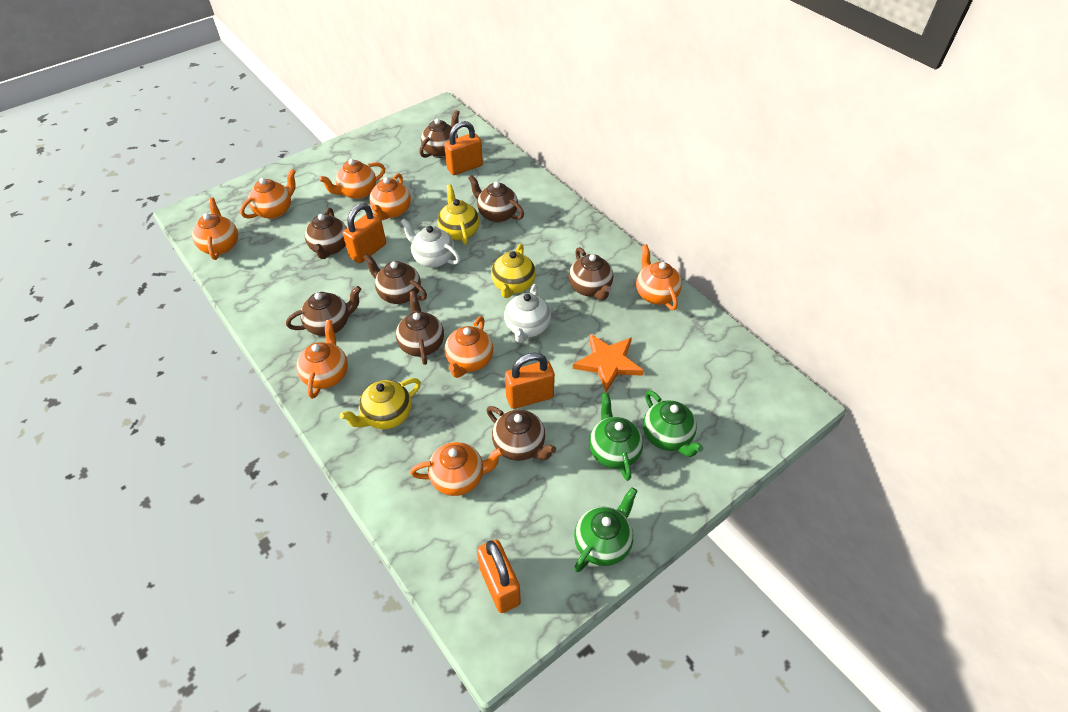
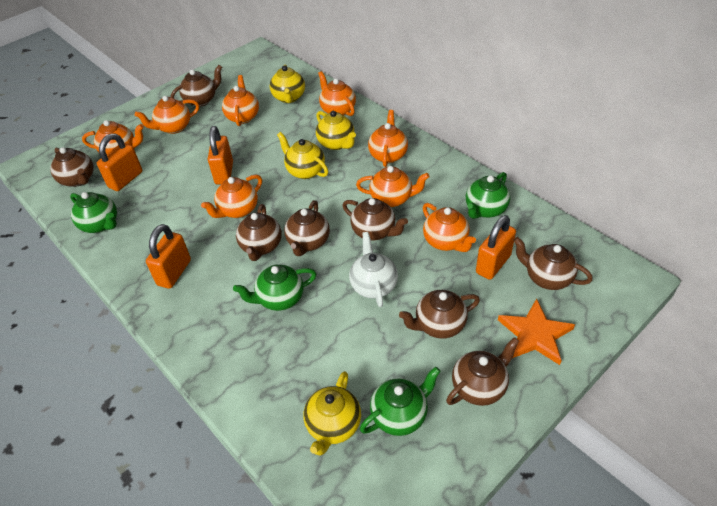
green teapot: 3 -> 4
white teapot: 2 -> 1
yellow teapot: 3 -> 4

